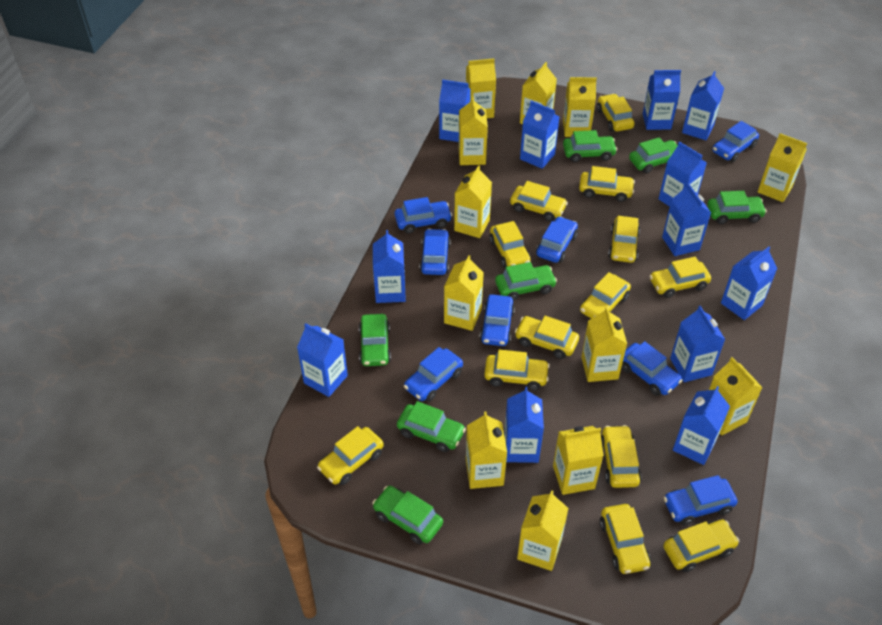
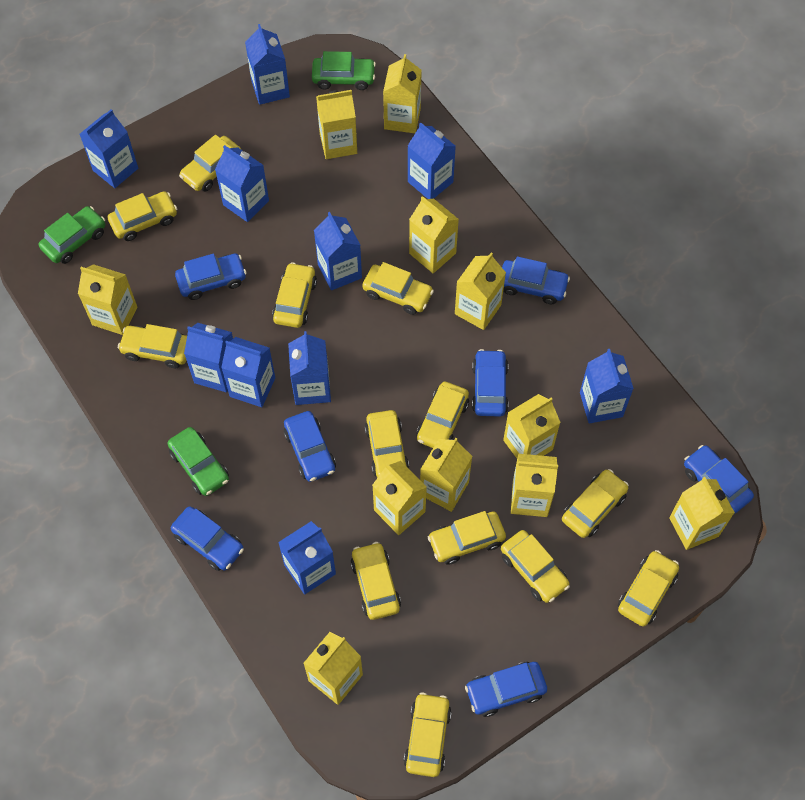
blue car: 8 -> 7
blue carton: 12 -> 10
green car: 7 -> 3
yellow carton: 12 -> 11

